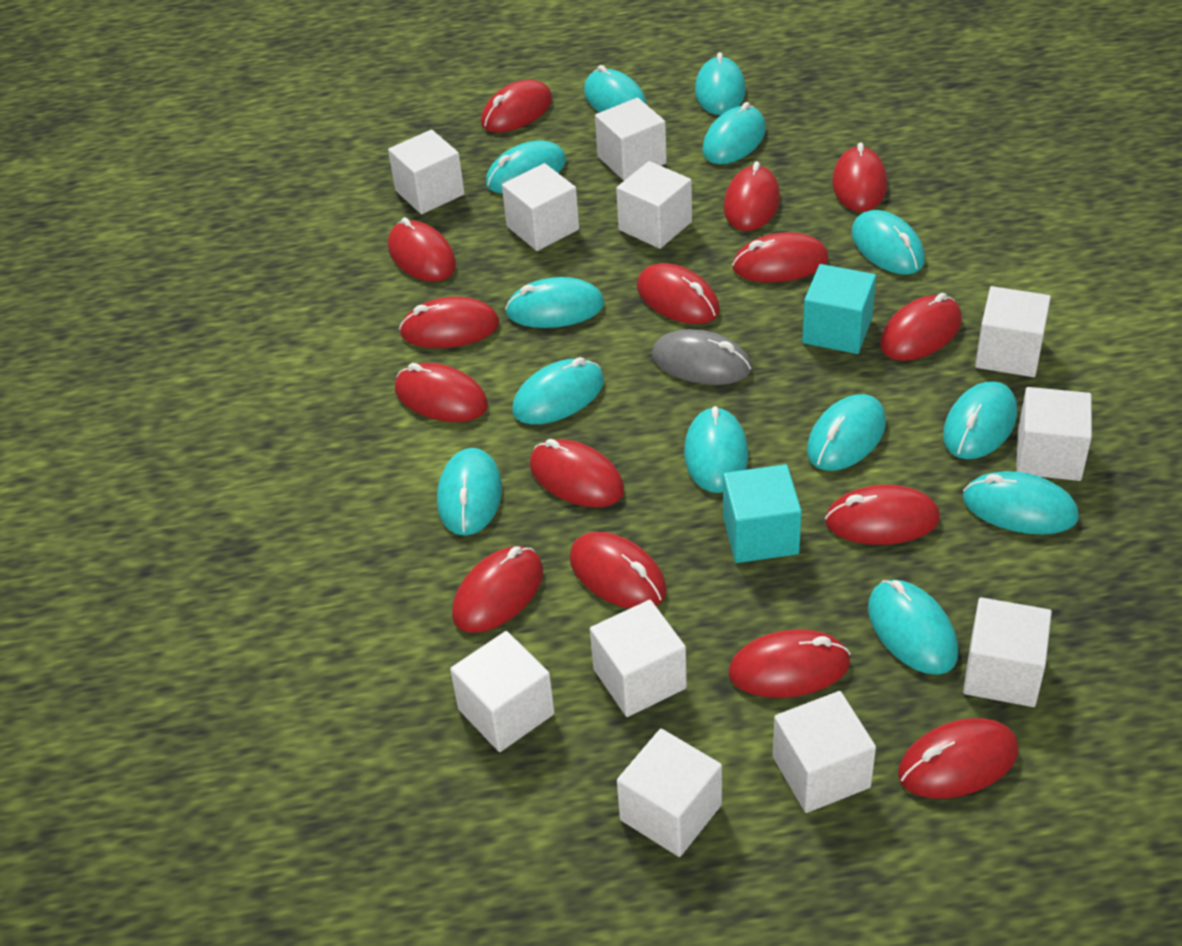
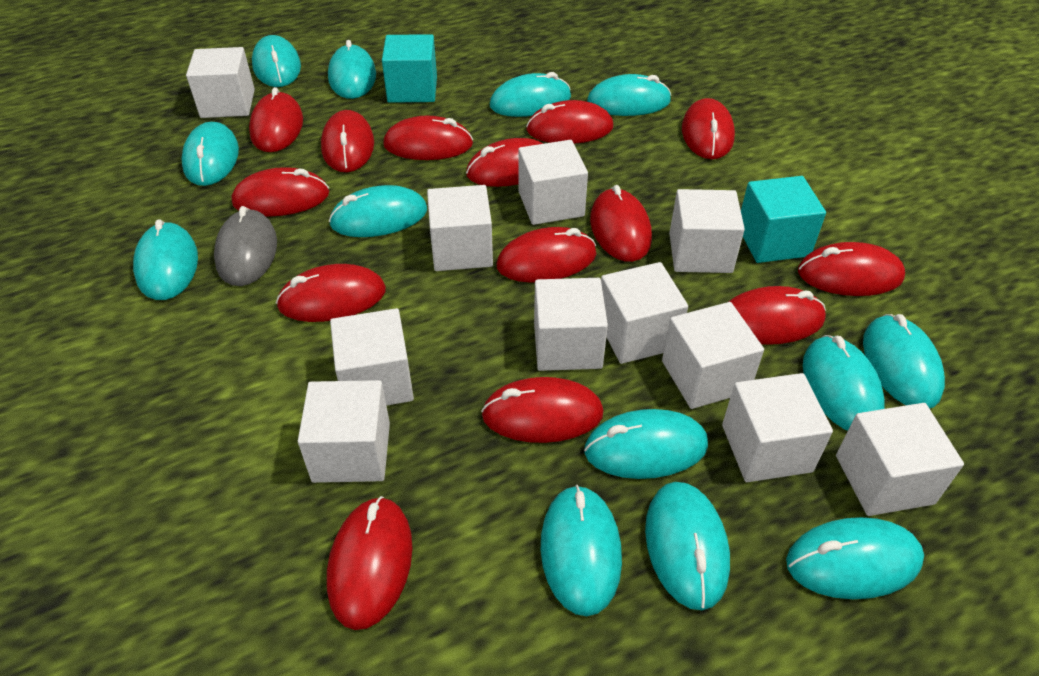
red mouse: 15 -> 14

